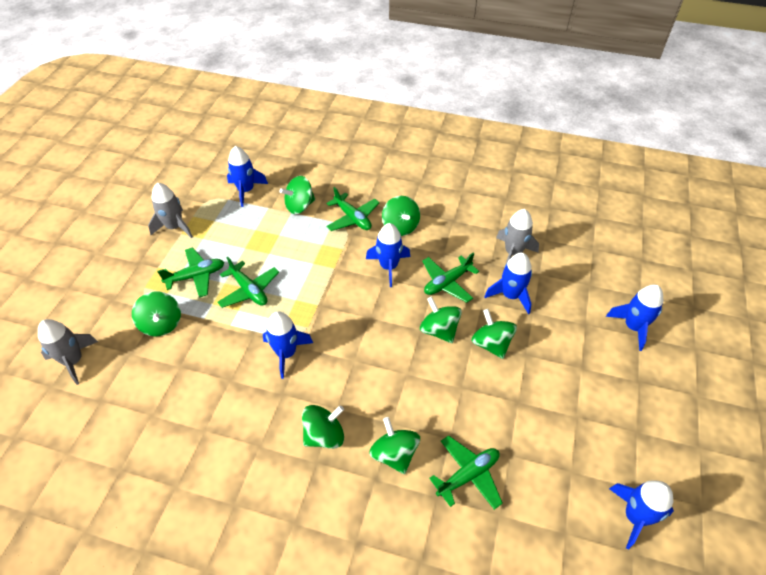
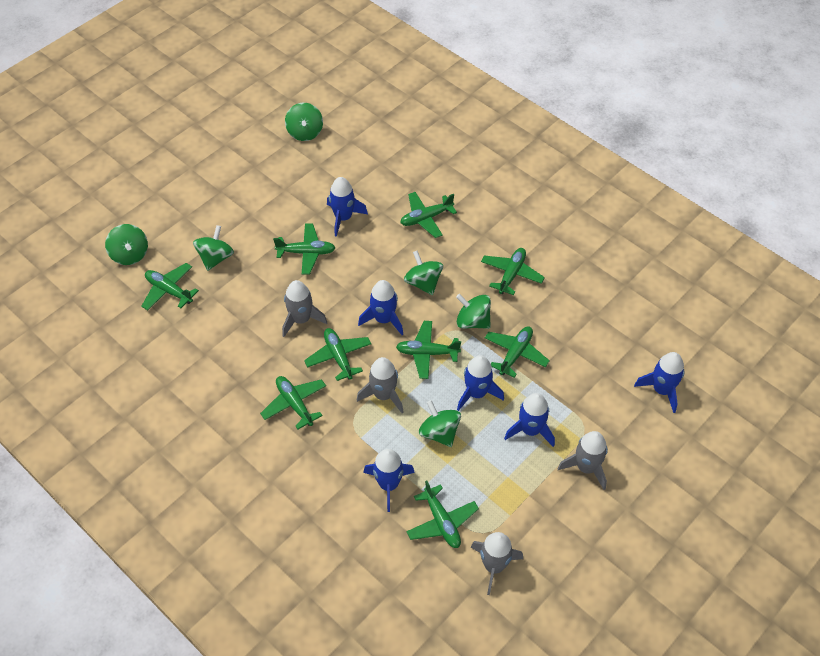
green plane: 5 -> 9
green spinning top: 7 -> 6
grey rocket: 3 -> 4

